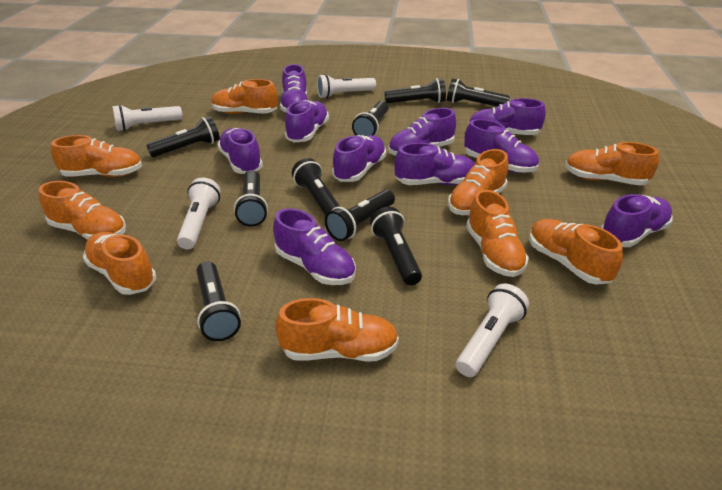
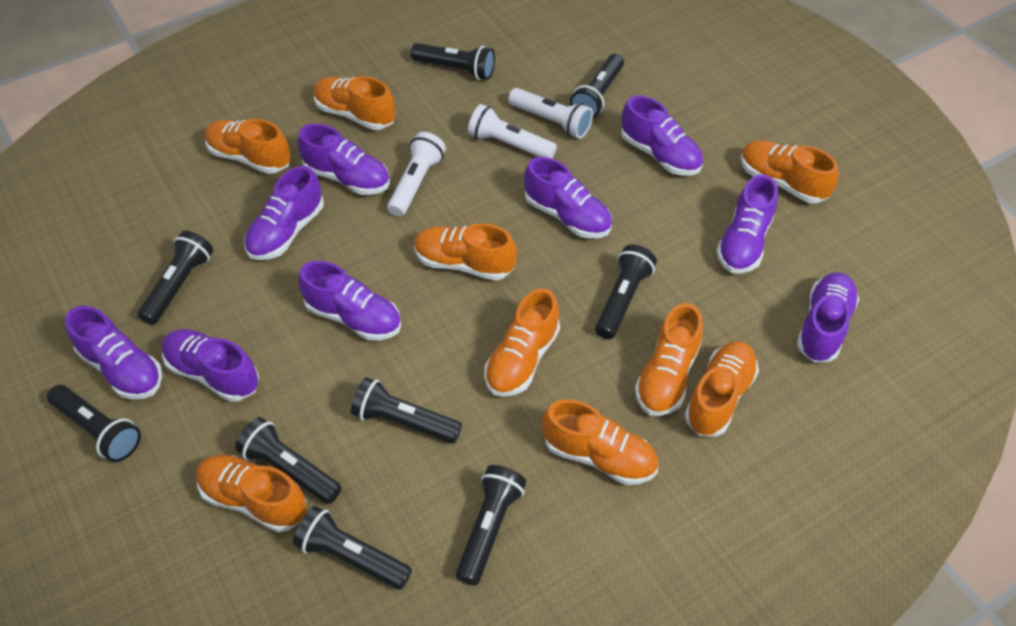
purple shoe: 10 -> 9
white flashlight: 4 -> 3

